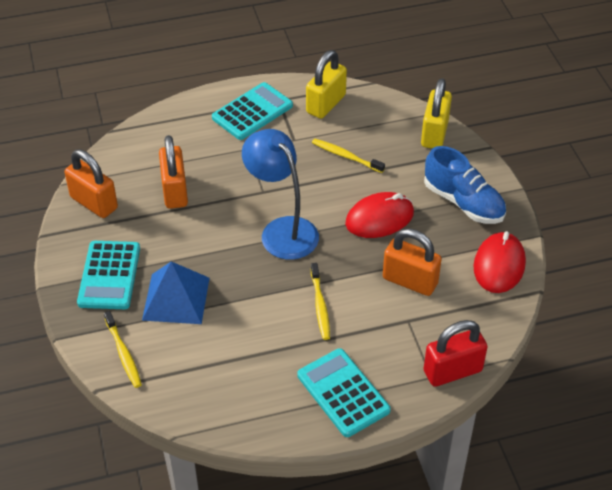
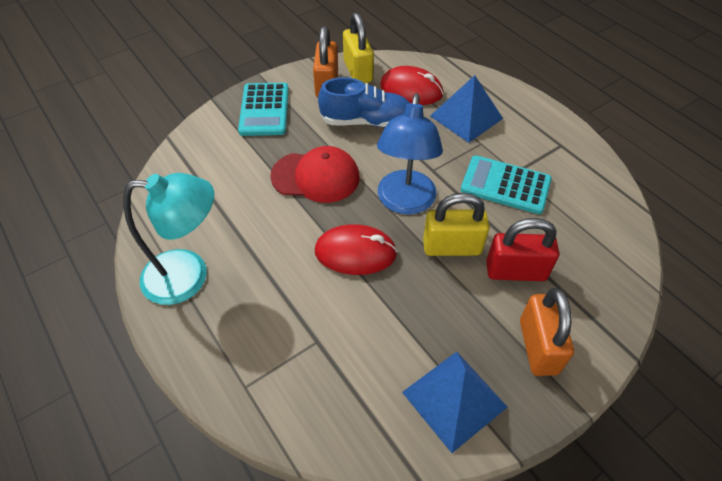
blue pyramid: 1 -> 2
orange padlock: 3 -> 2
red cap: 0 -> 1
turquoise calculator: 3 -> 2
turquoise lamp: 0 -> 1
yellow toothbrush: 3 -> 0

